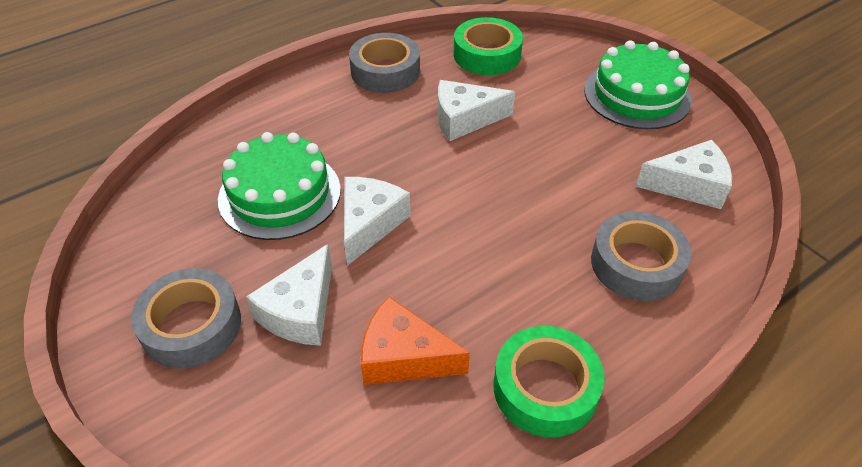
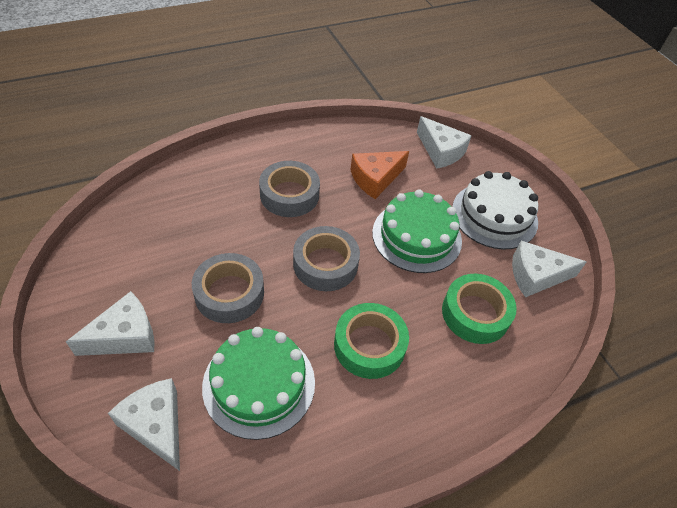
white cake: 0 -> 1

